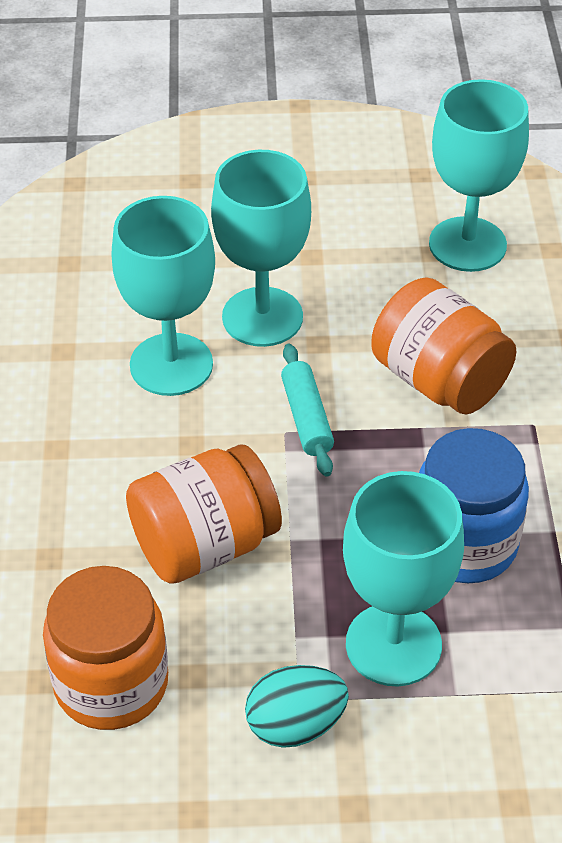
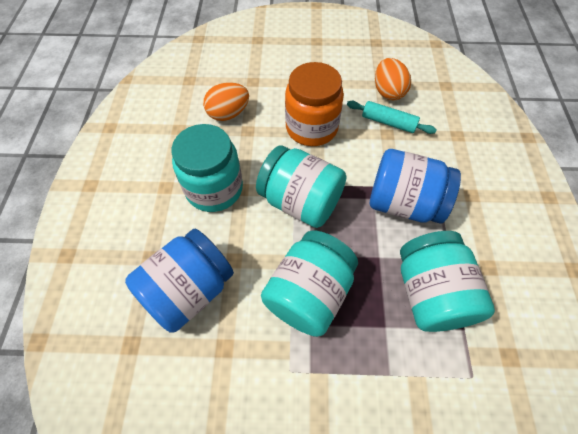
blue jar: 1 -> 2
orange egg: 0 -> 2
orange jar: 3 -> 1
turquoise egg: 1 -> 0
turquoise goblet: 4 -> 0
turquoise jar: 0 -> 4

